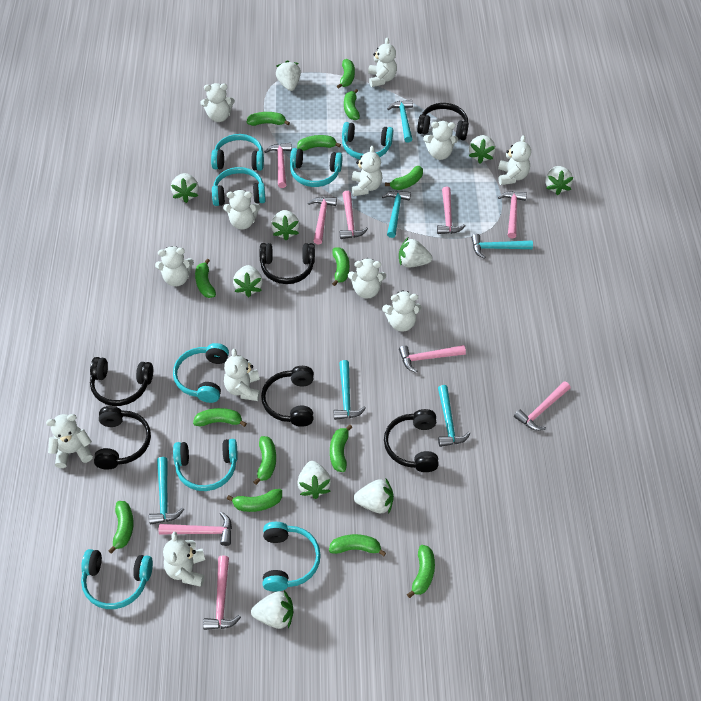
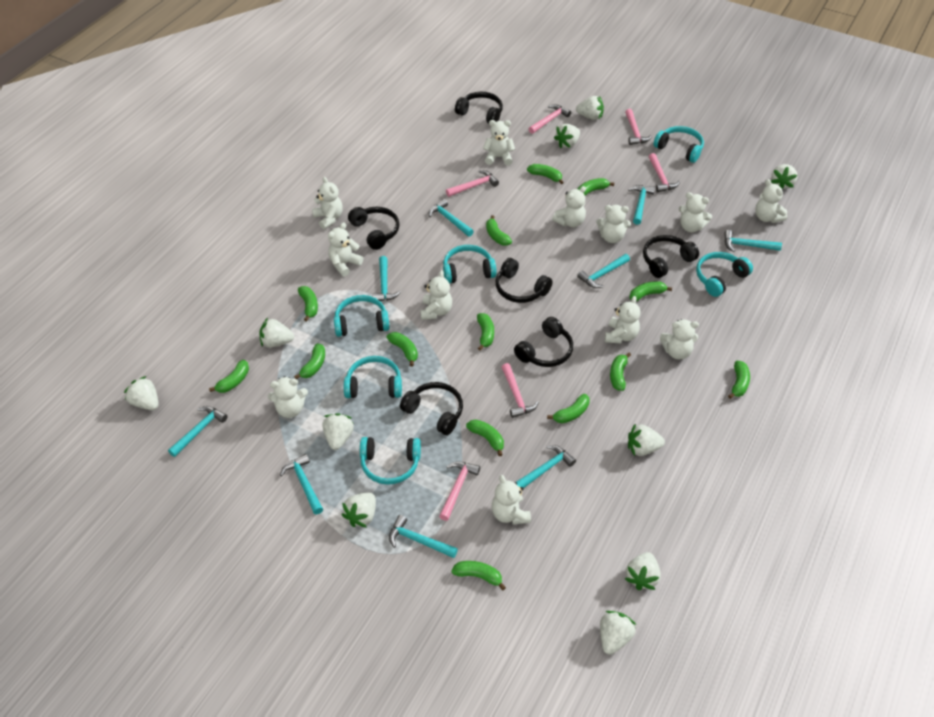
pink hammer: 9 -> 6
turquoise hammer: 6 -> 9
turquoise headphones: 8 -> 6

